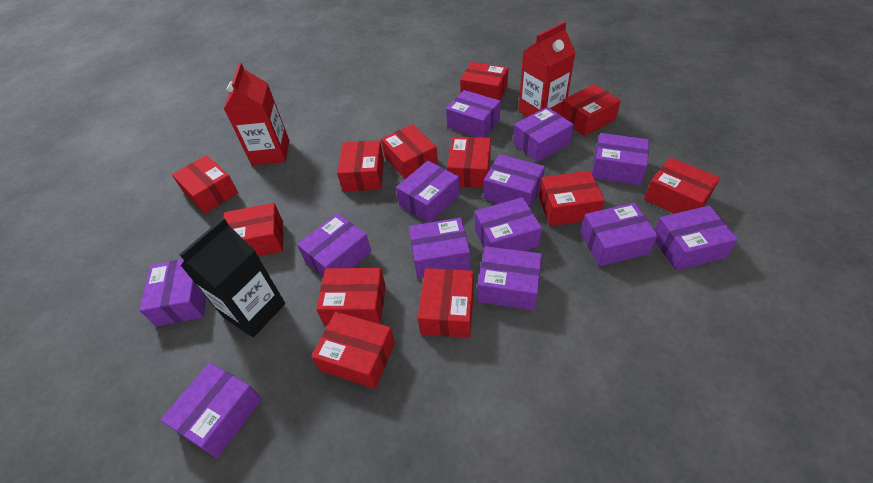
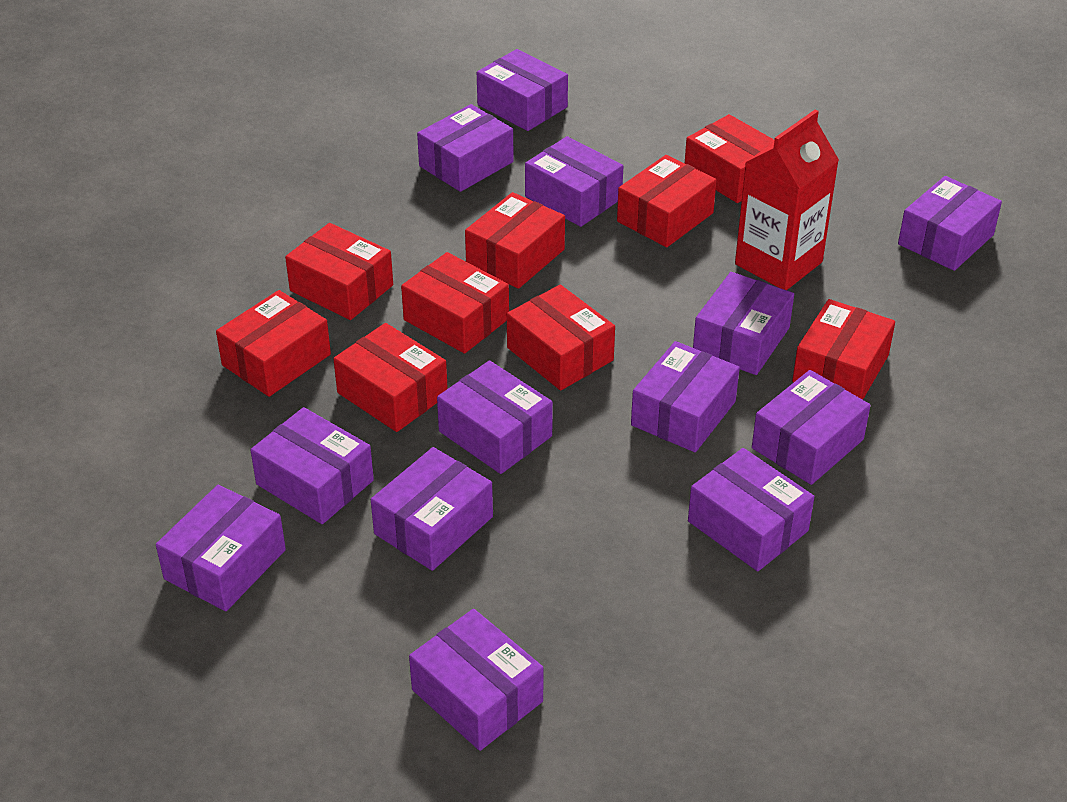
black carton: 1 -> 0
red box: 12 -> 9
red carton: 2 -> 1

